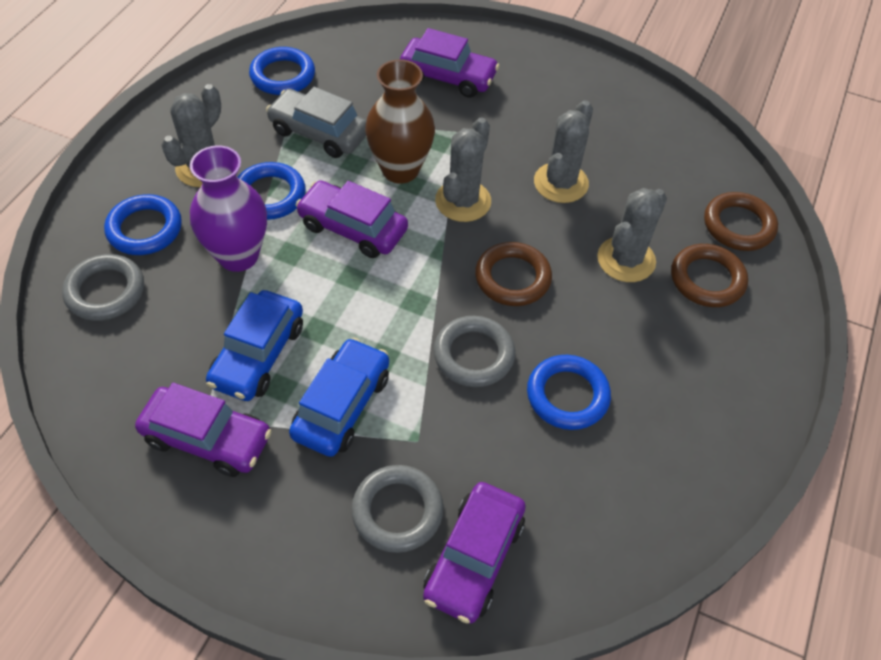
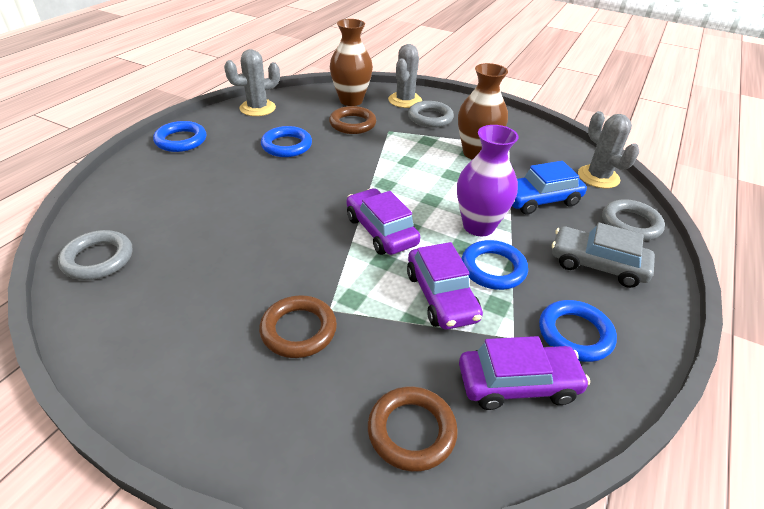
blue car: 2 -> 1
brown vase: 1 -> 2
grey cactus: 4 -> 3
purple car: 4 -> 3

